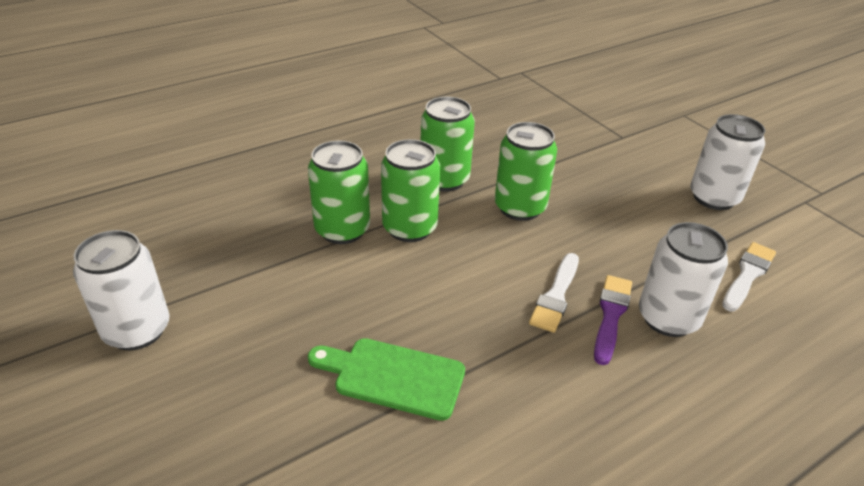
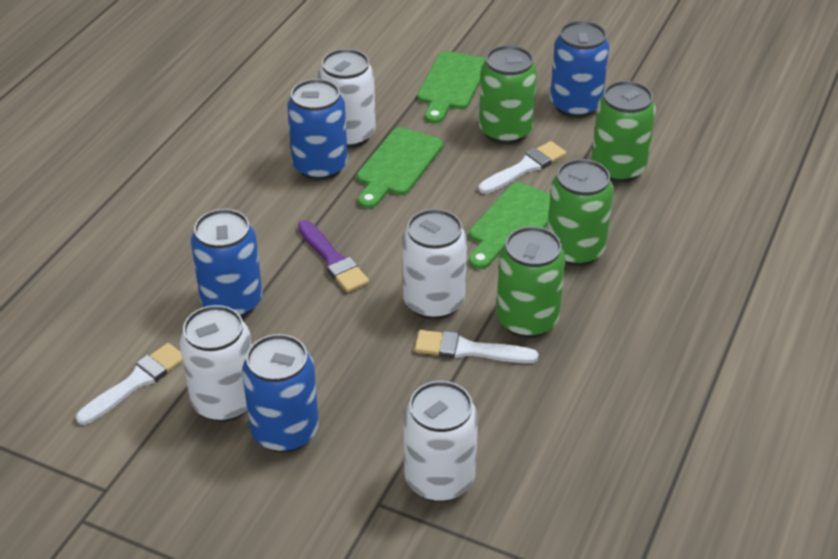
blue can: 0 -> 4
green cutting board: 1 -> 3
white brush: 2 -> 3
white can: 3 -> 4

